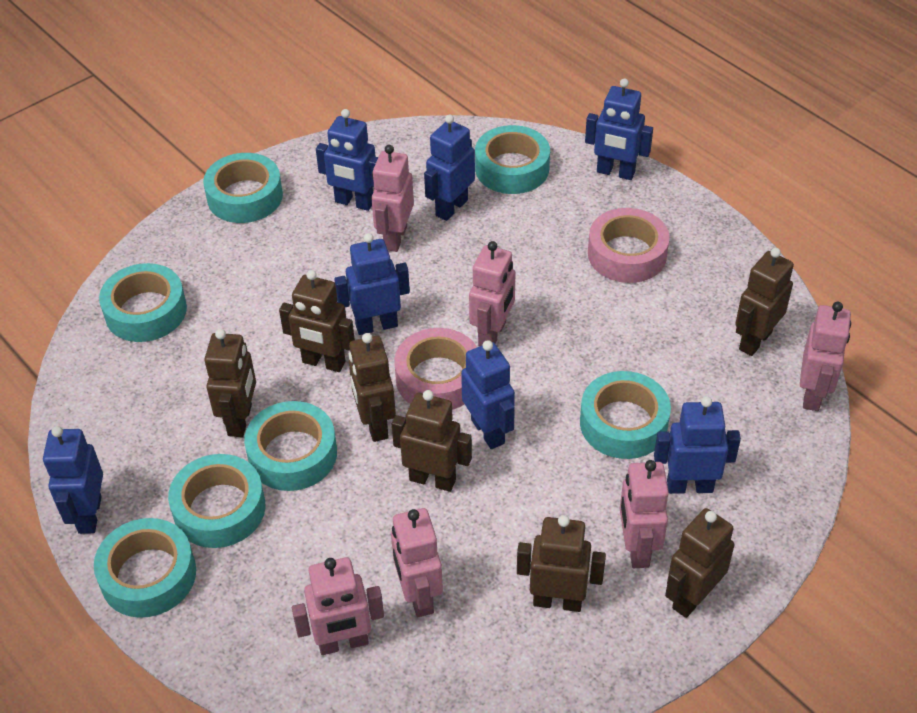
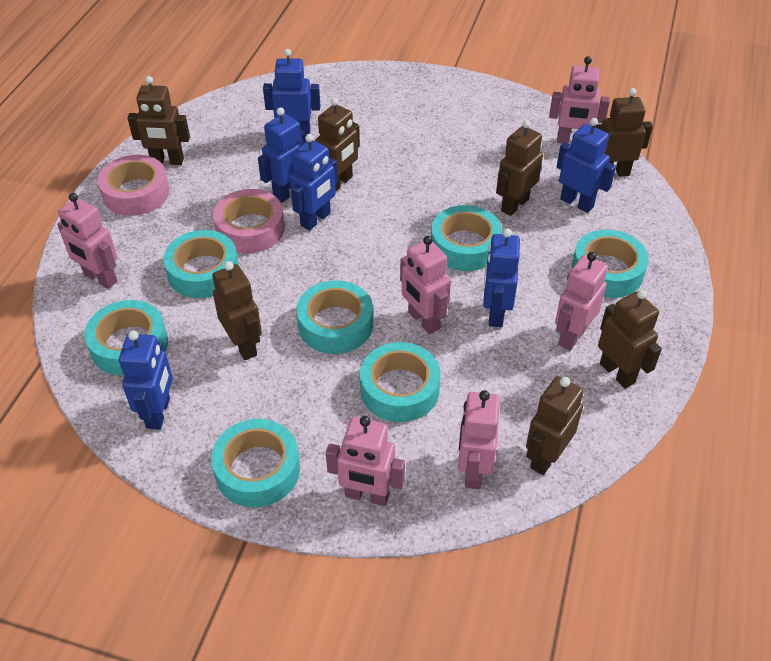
blue robot: 7 -> 6

